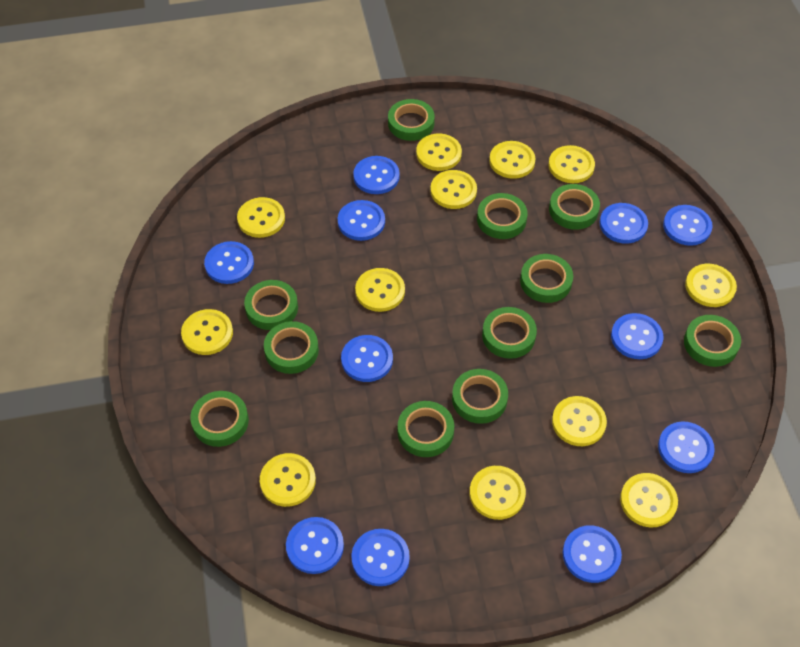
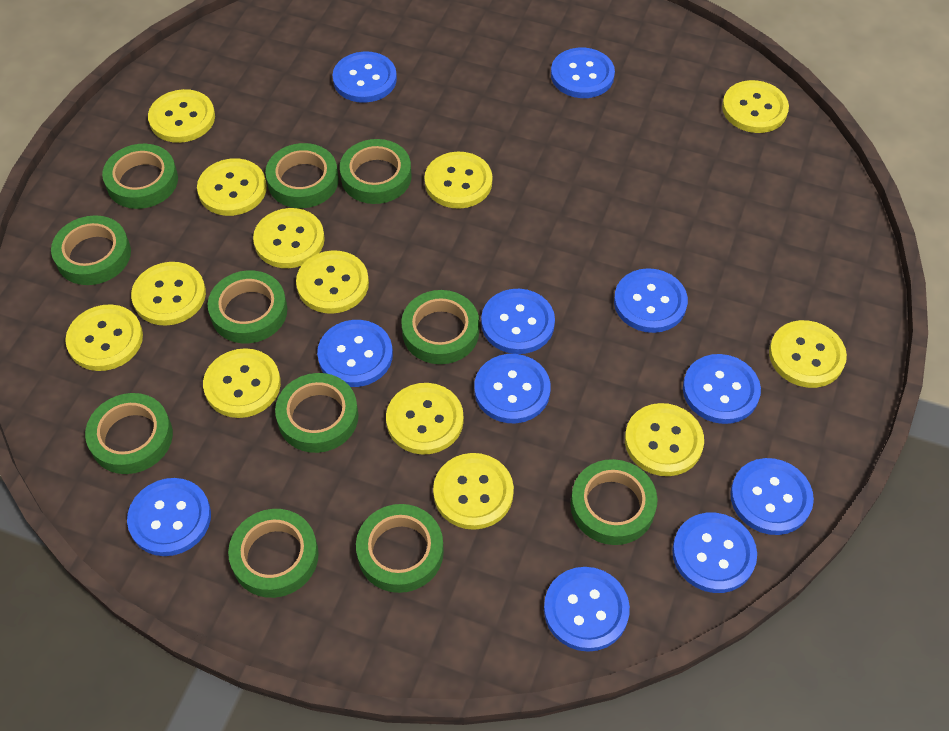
yellow button: 12 -> 13

